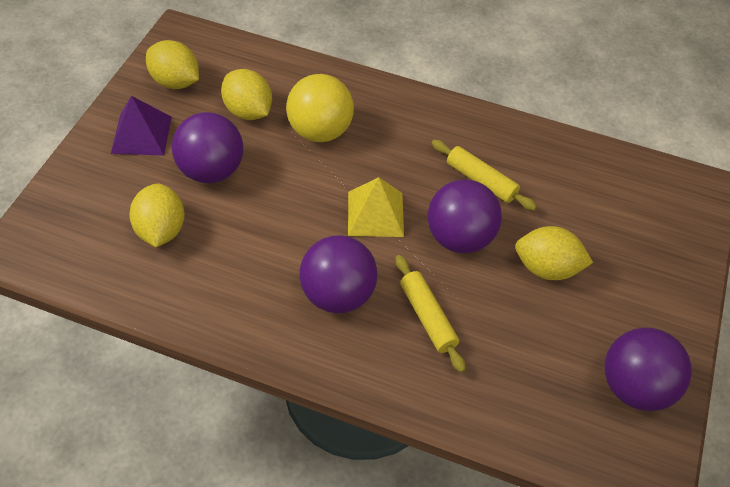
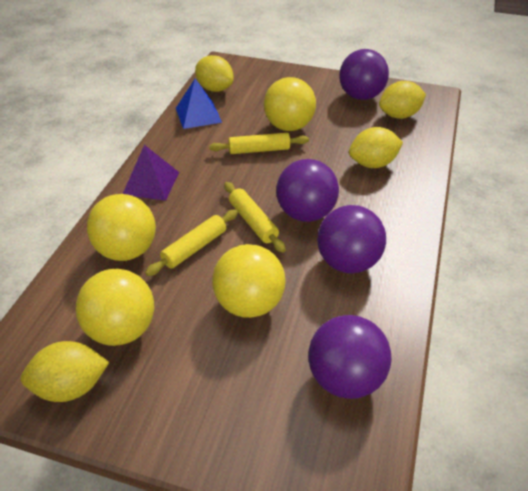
blue pyramid: 0 -> 1
yellow ball: 1 -> 4
yellow pyramid: 1 -> 0
yellow rolling pin: 2 -> 3

